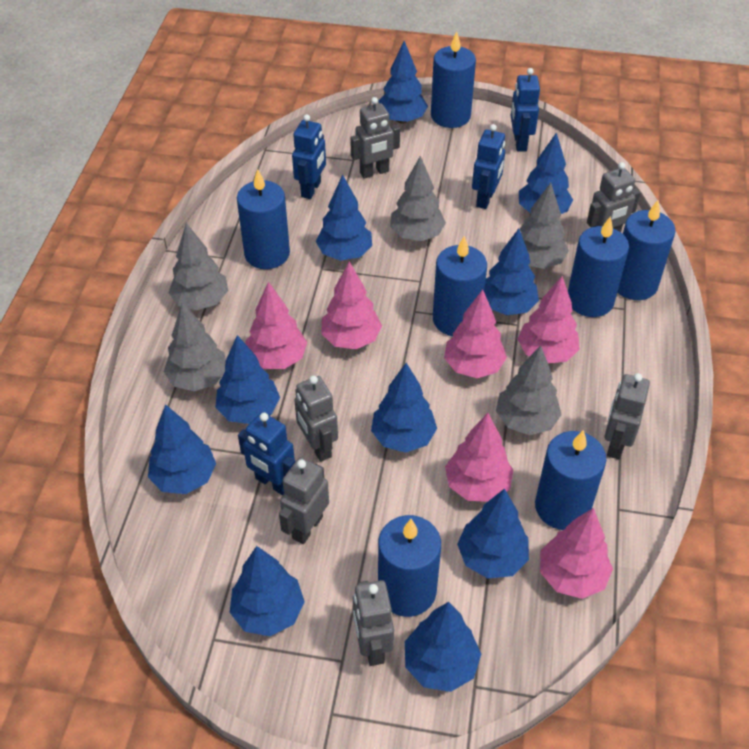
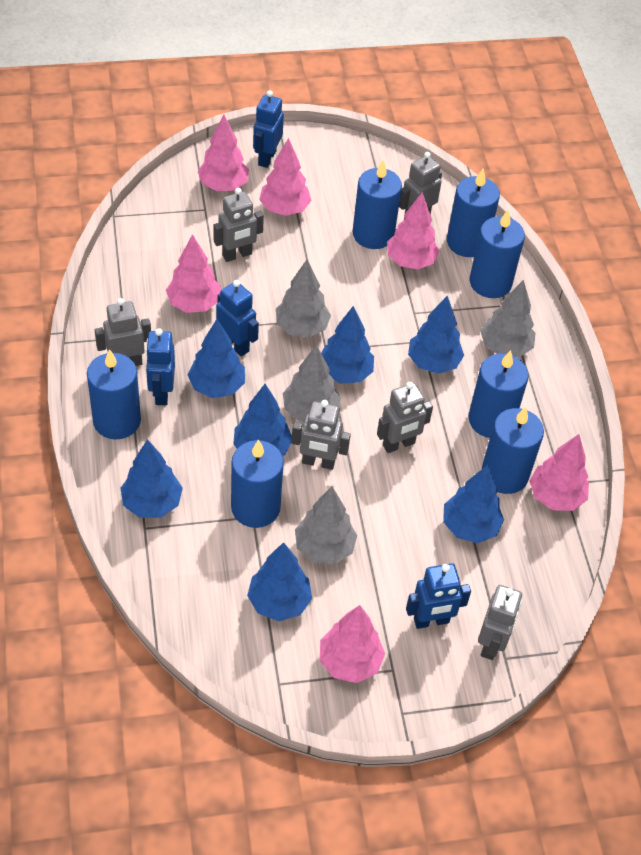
blue tree: 10 -> 7
grey tree: 5 -> 4

